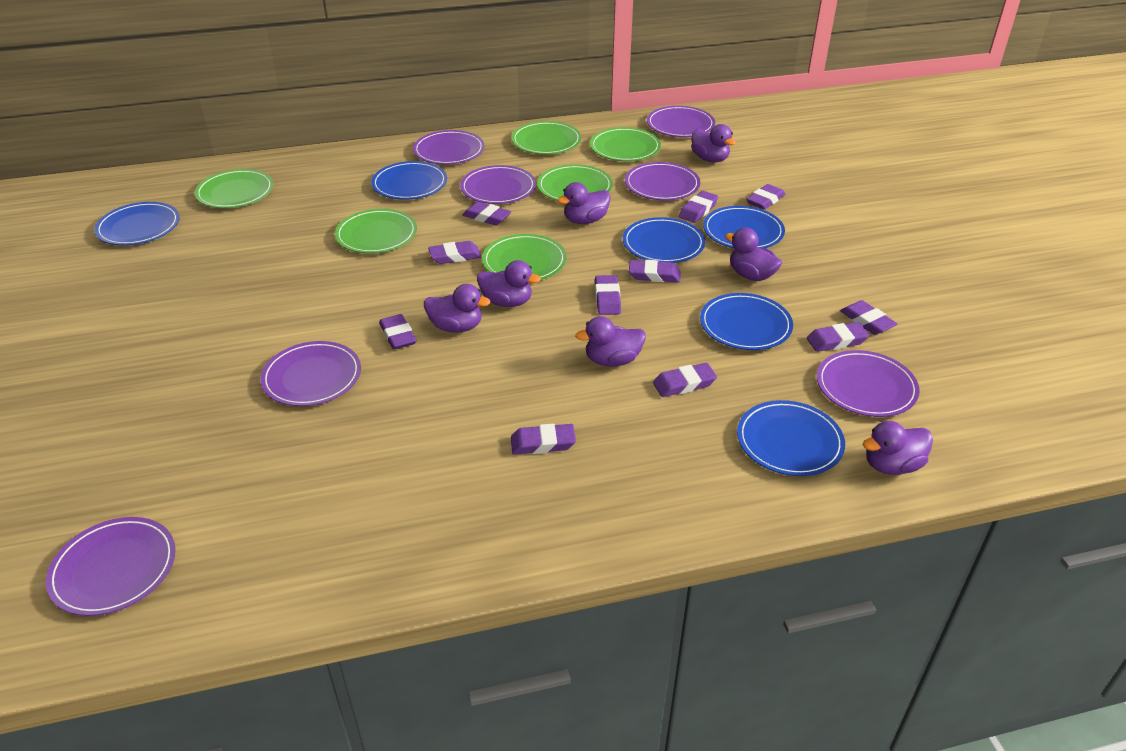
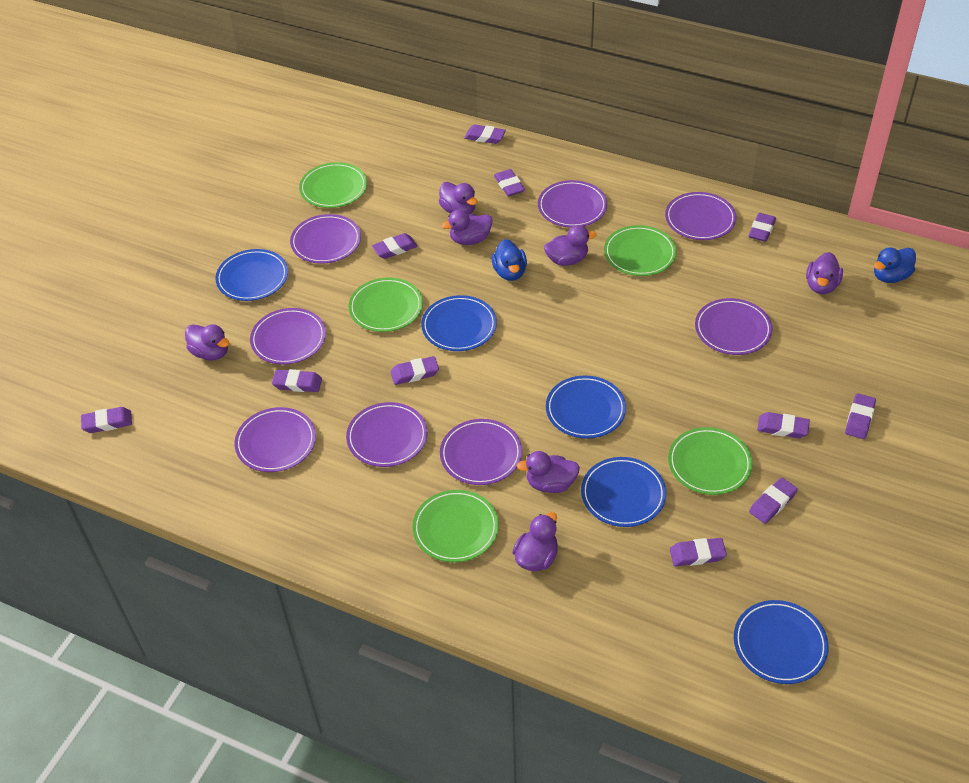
blue duck: 0 -> 2
blue plate: 6 -> 5
green plate: 6 -> 5
purple plate: 7 -> 8

